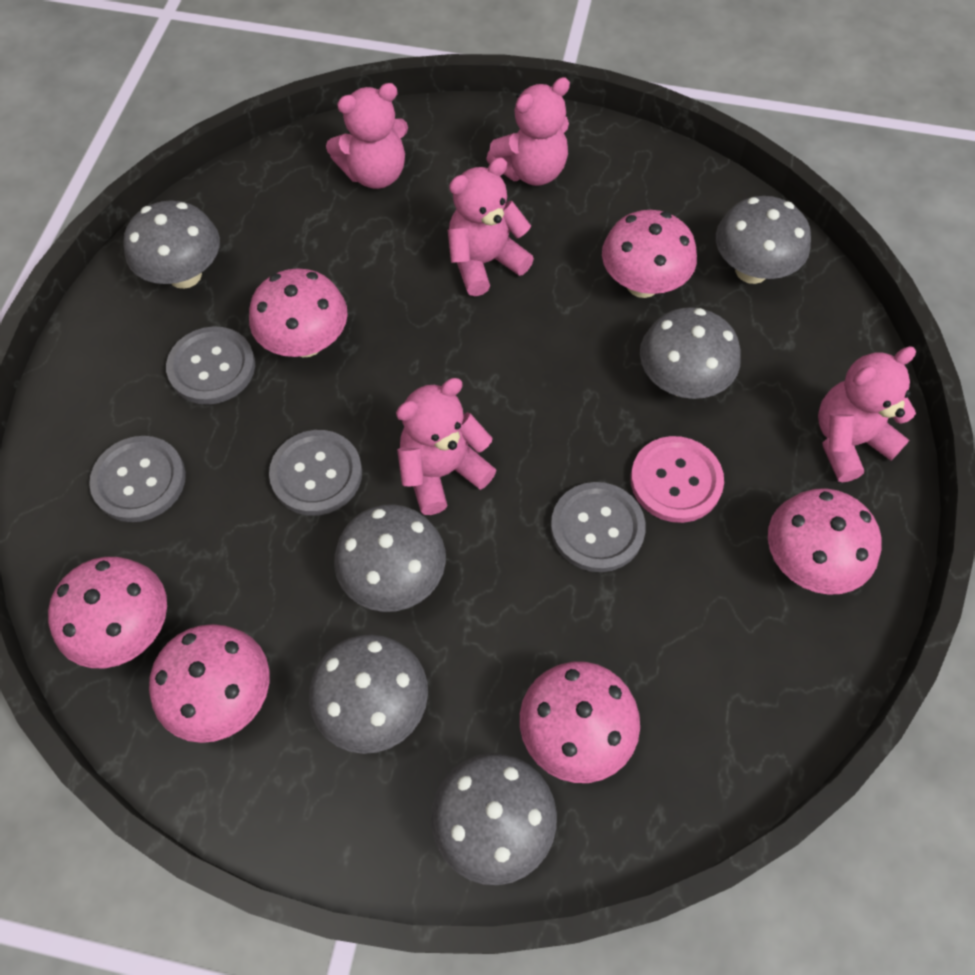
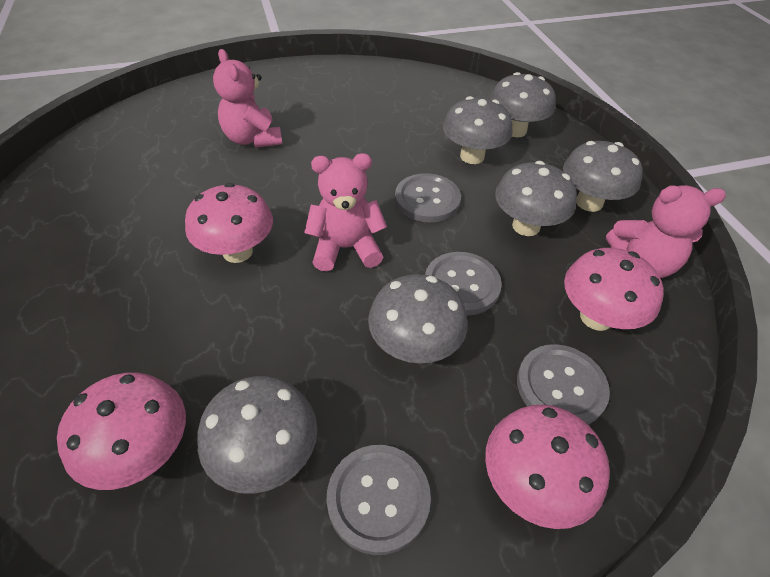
pink button: 1 -> 0
pink mushroom: 6 -> 4
pink teddy bear: 5 -> 3

